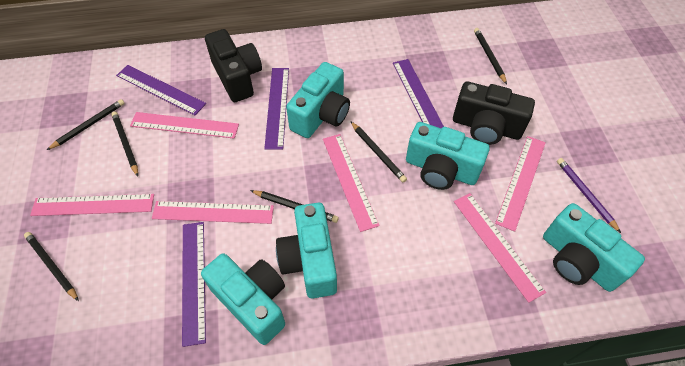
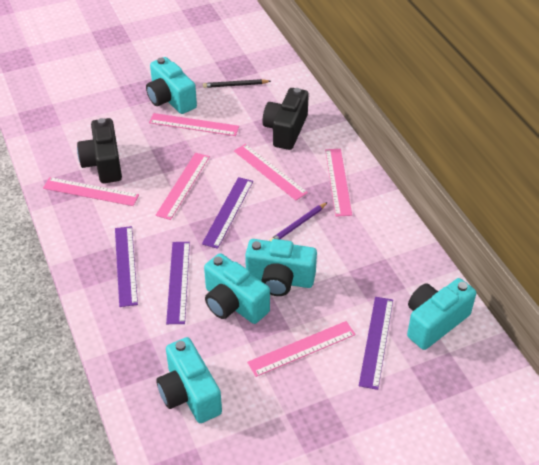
black pencil: 6 -> 1

